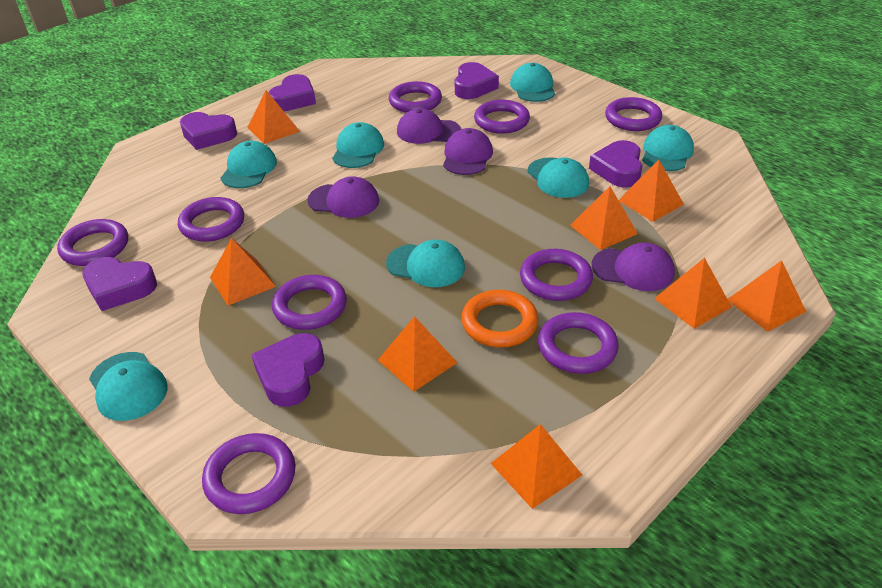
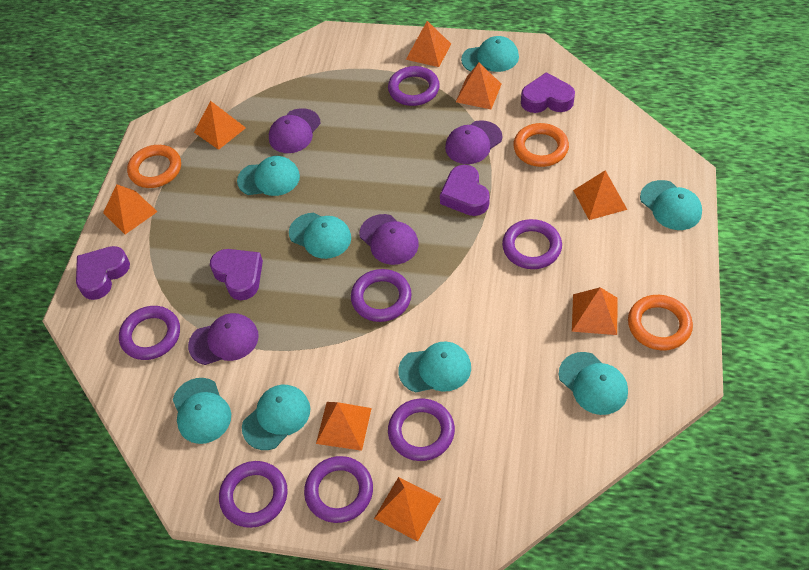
orange ring: 1 -> 3
purple heart: 6 -> 4
purple ring: 9 -> 7
turquoise cap: 7 -> 8

